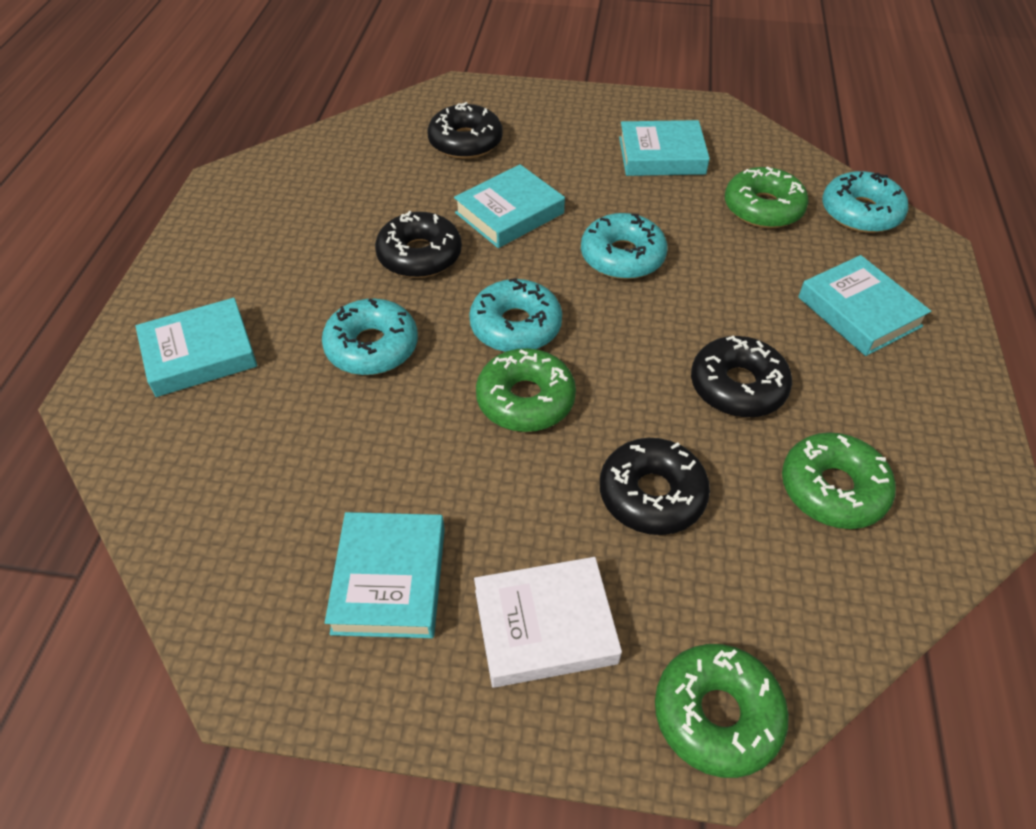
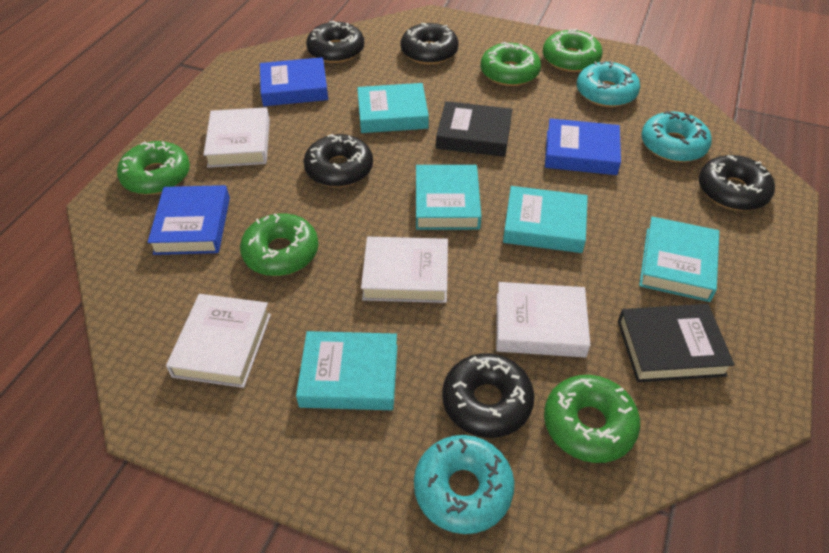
black book: 0 -> 2
black donut: 4 -> 5
blue book: 0 -> 3
green donut: 4 -> 5
turquoise donut: 4 -> 3
white book: 1 -> 4

